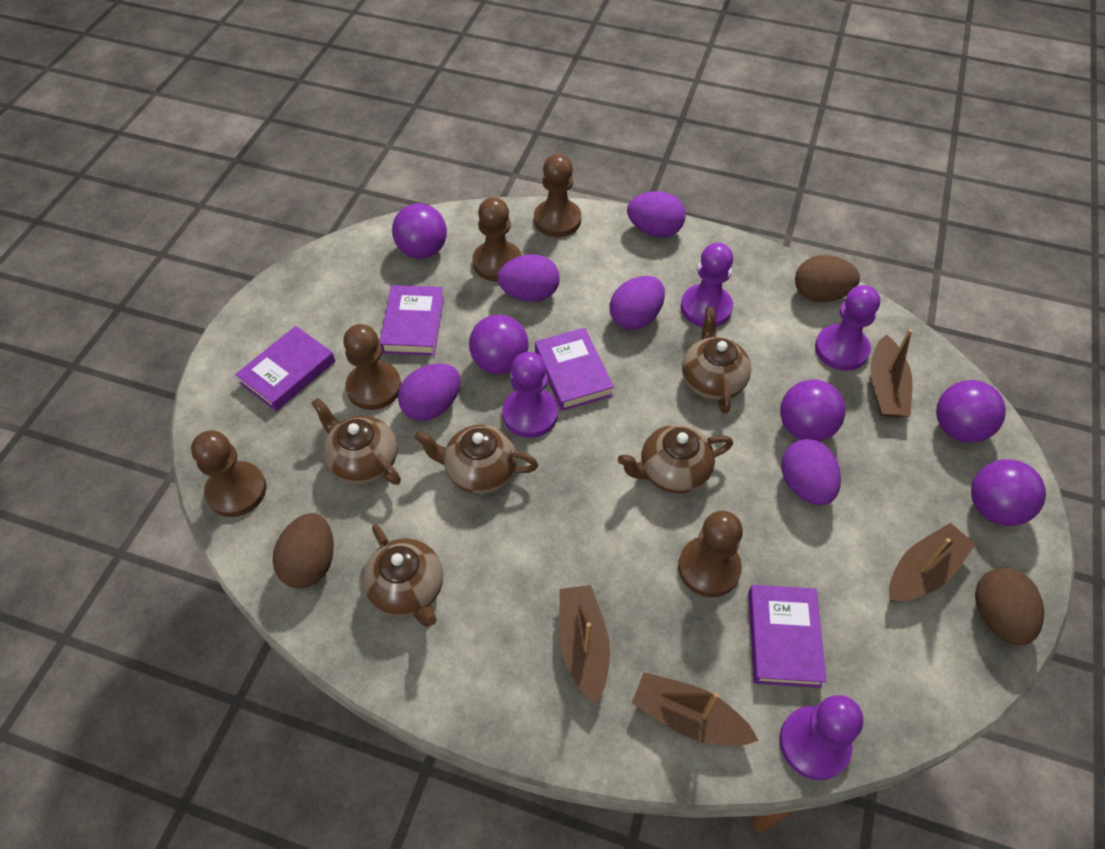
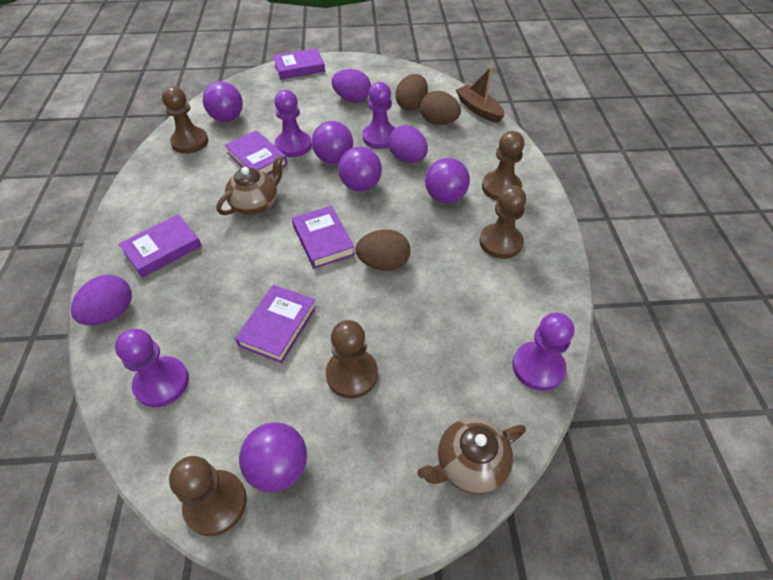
brown boat: 4 -> 1
brown teapot: 5 -> 2
purple book: 4 -> 5
purple egg: 5 -> 3

